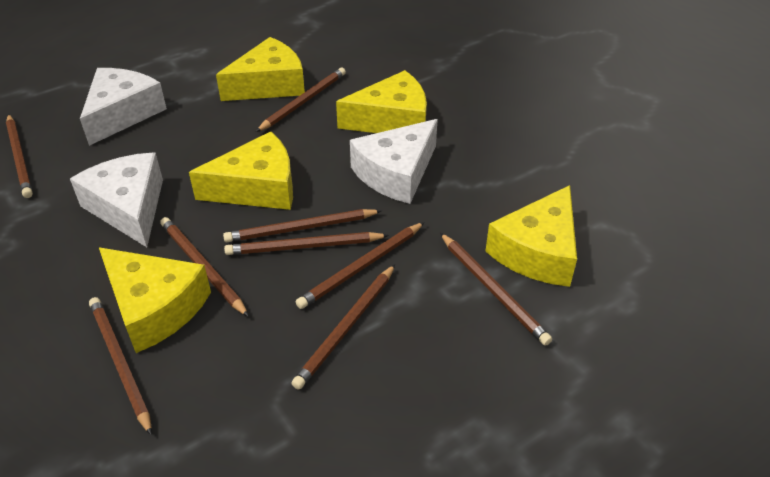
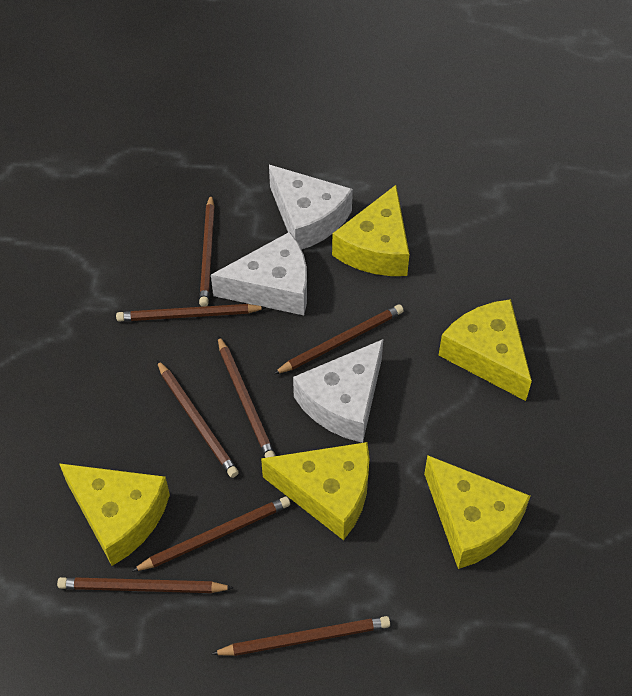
brown pencil: 9 -> 8

